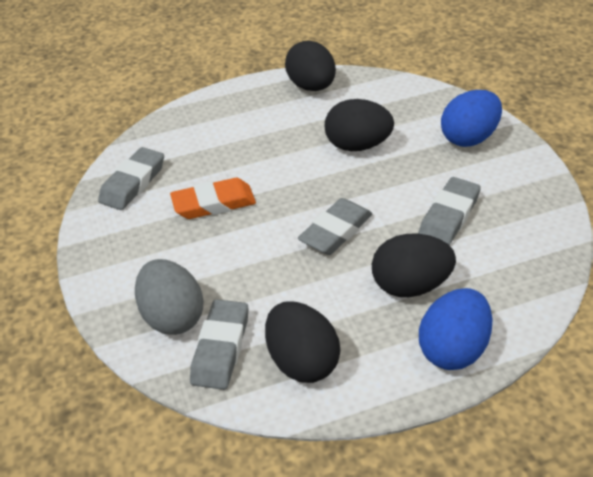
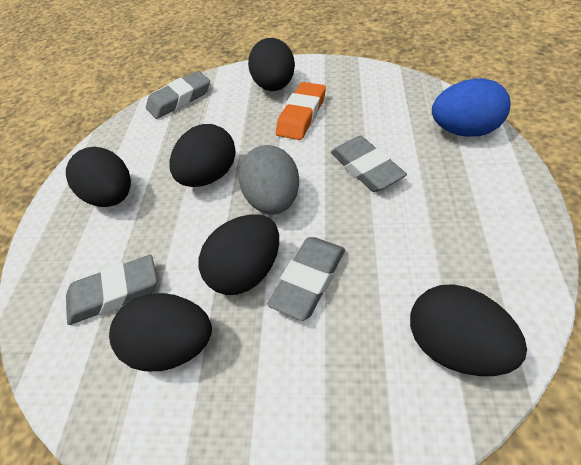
black egg: 4 -> 6
blue egg: 2 -> 1

